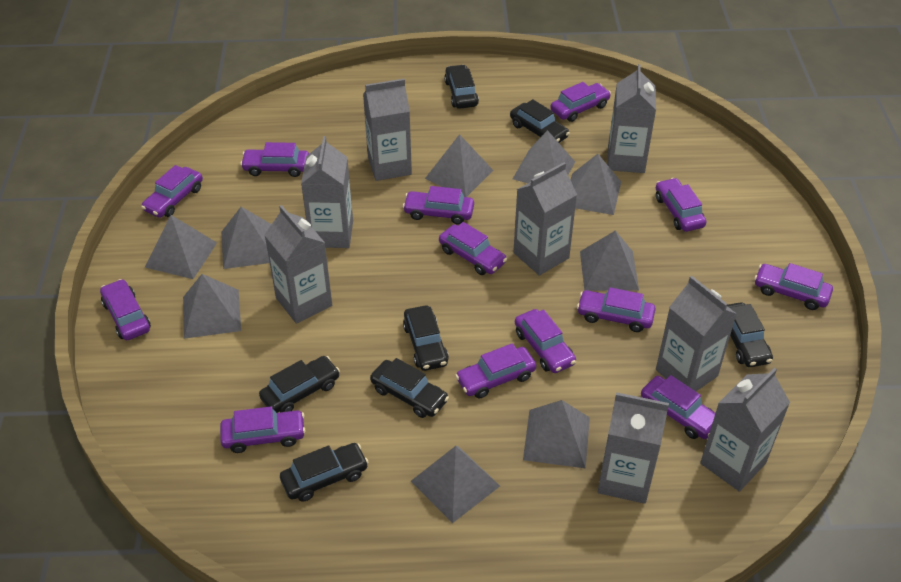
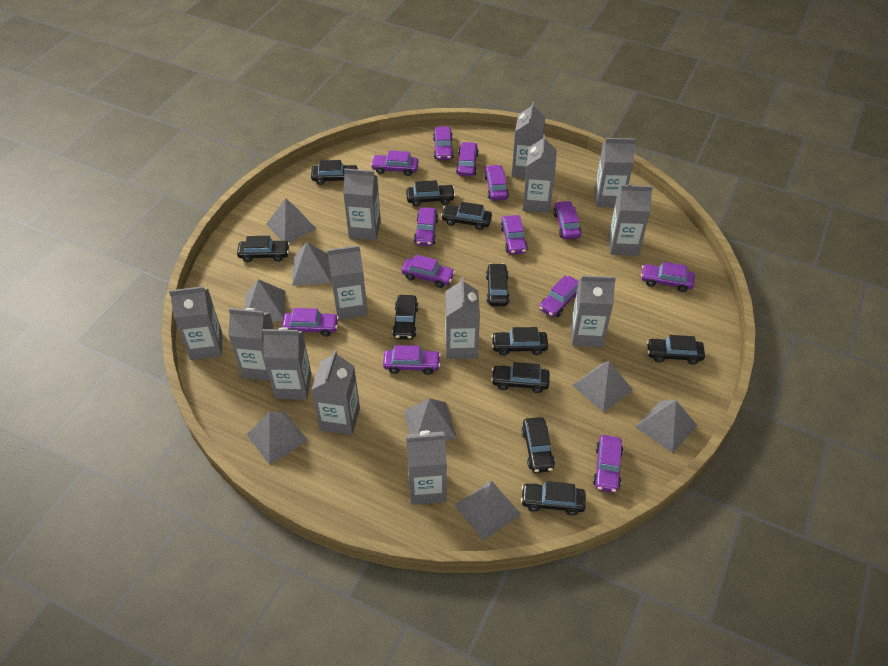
black car: 7 -> 11
grey carton: 8 -> 13
grey pyramid: 9 -> 8

